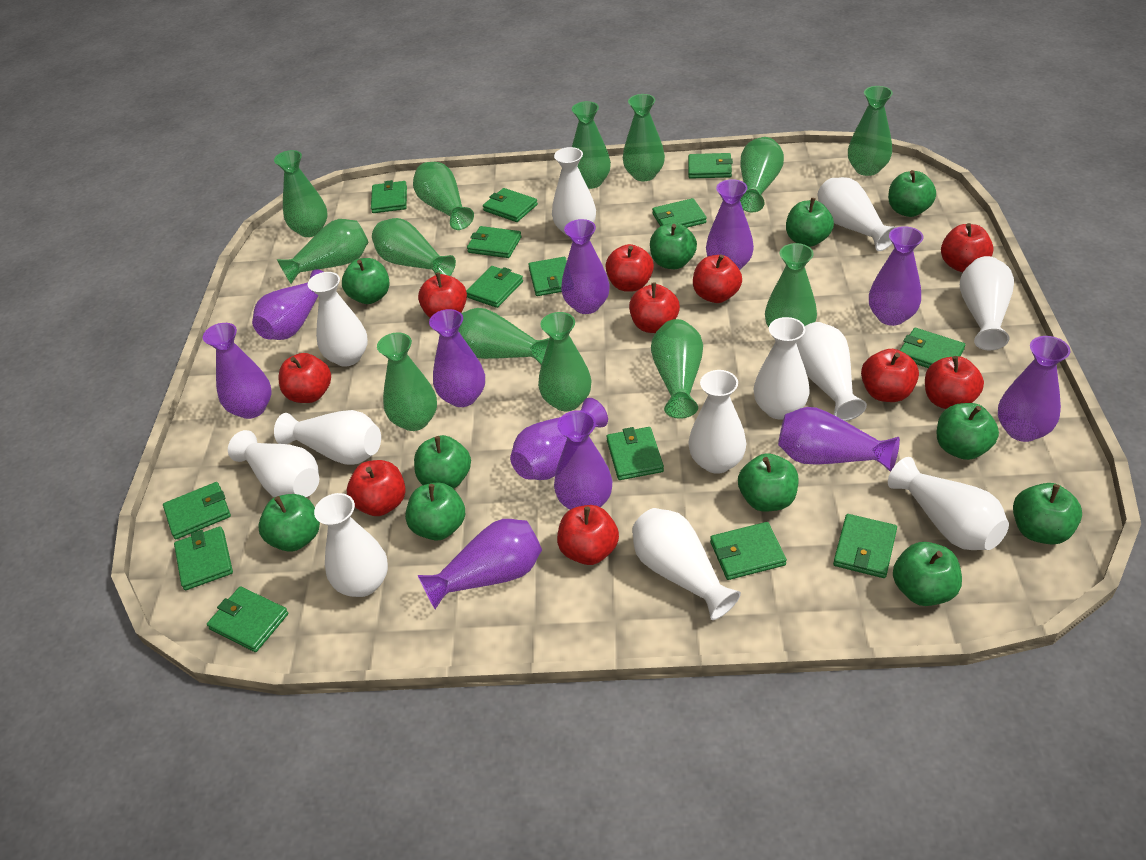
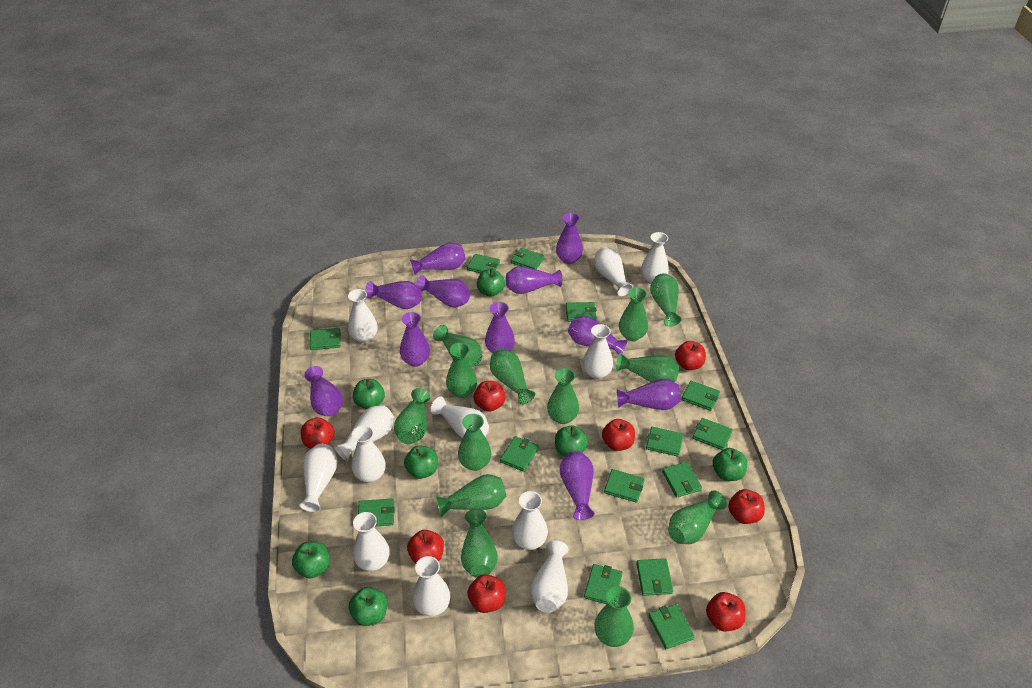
green apple: 11 -> 7
red apple: 10 -> 8

